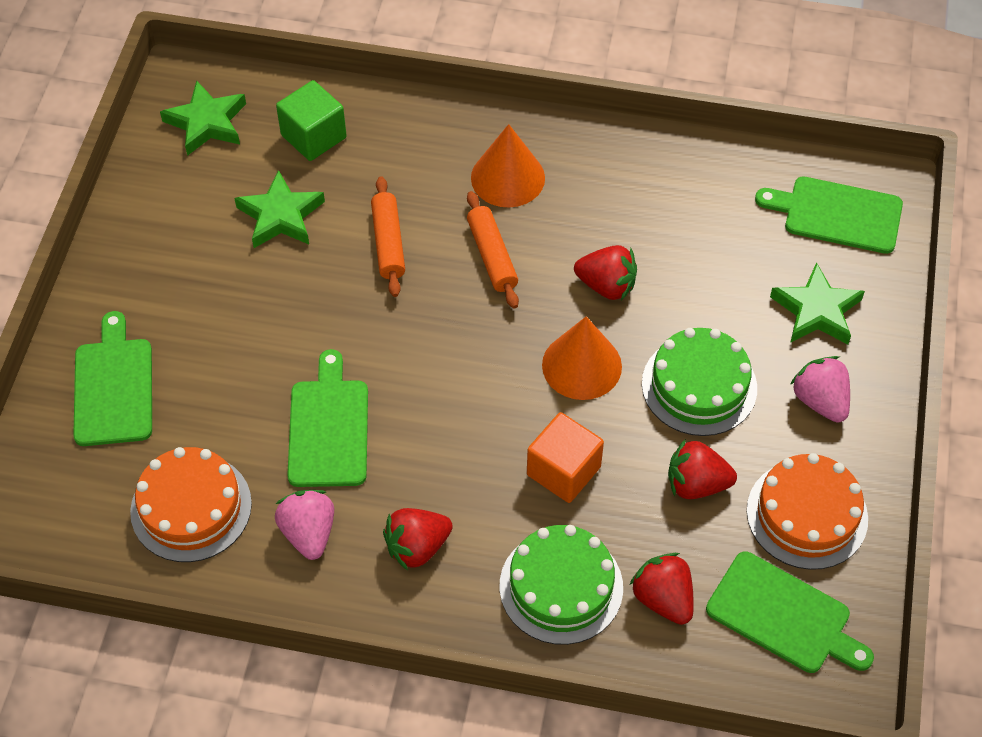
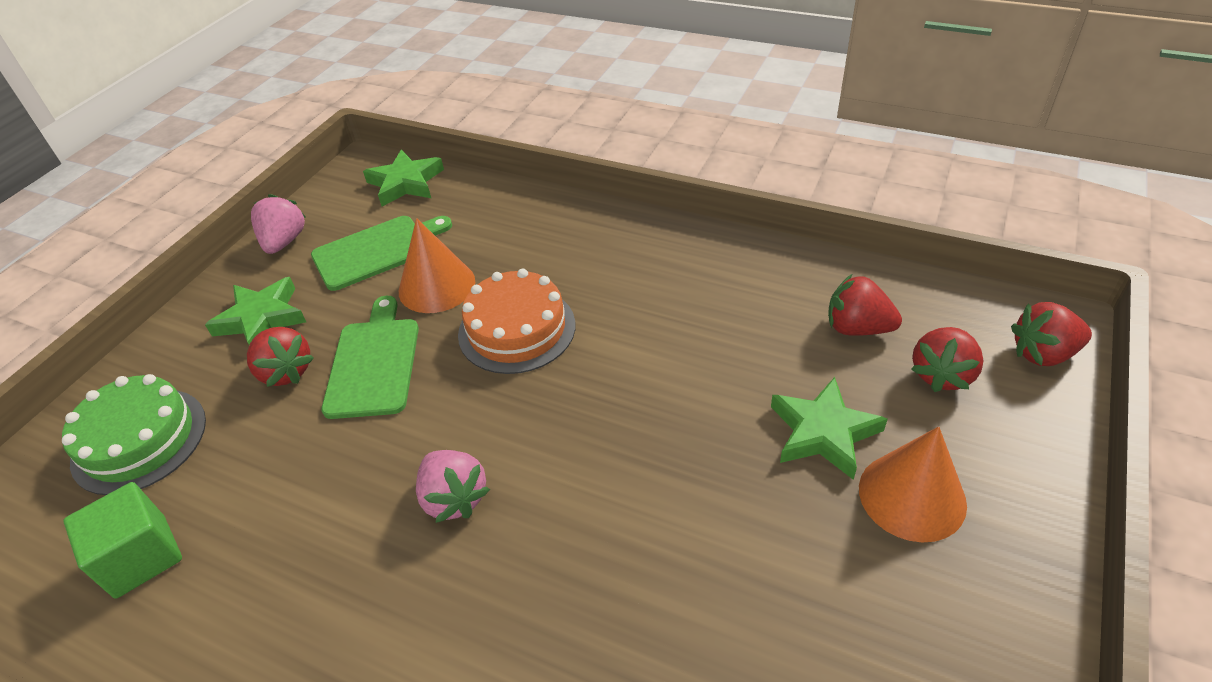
green cake: 2 -> 1
green cutting board: 4 -> 2
orange cake: 2 -> 1
orange cube: 1 -> 0
orange rolling pin: 2 -> 0

